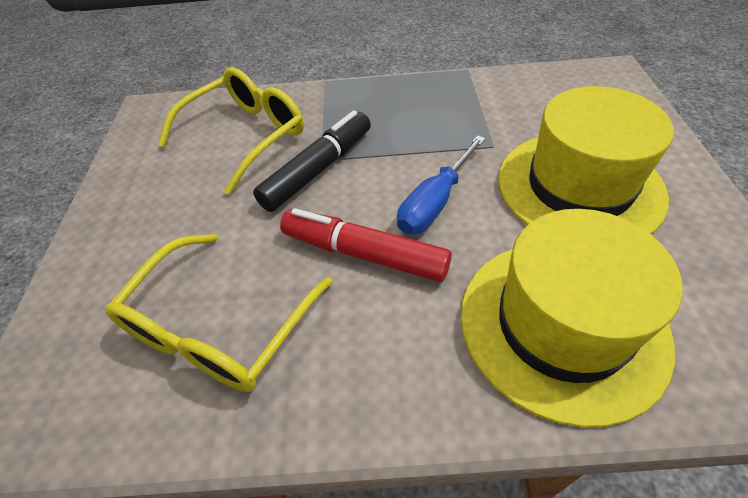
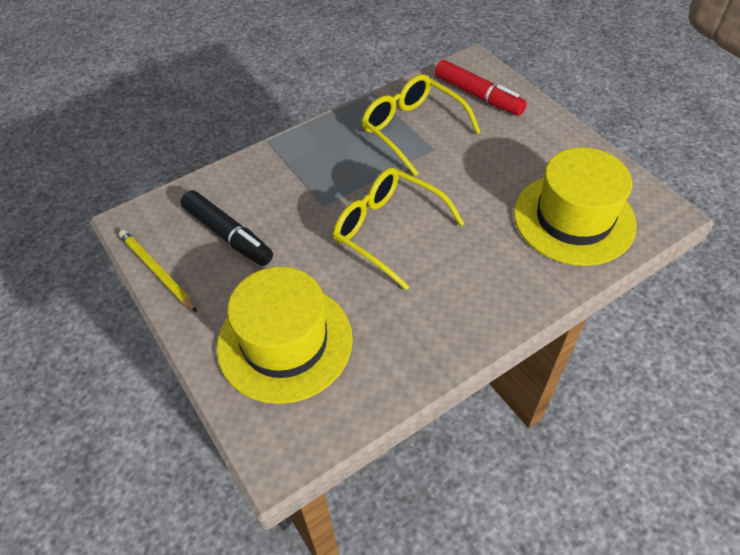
blue screwdriver: 1 -> 0
yellow pencil: 0 -> 1

